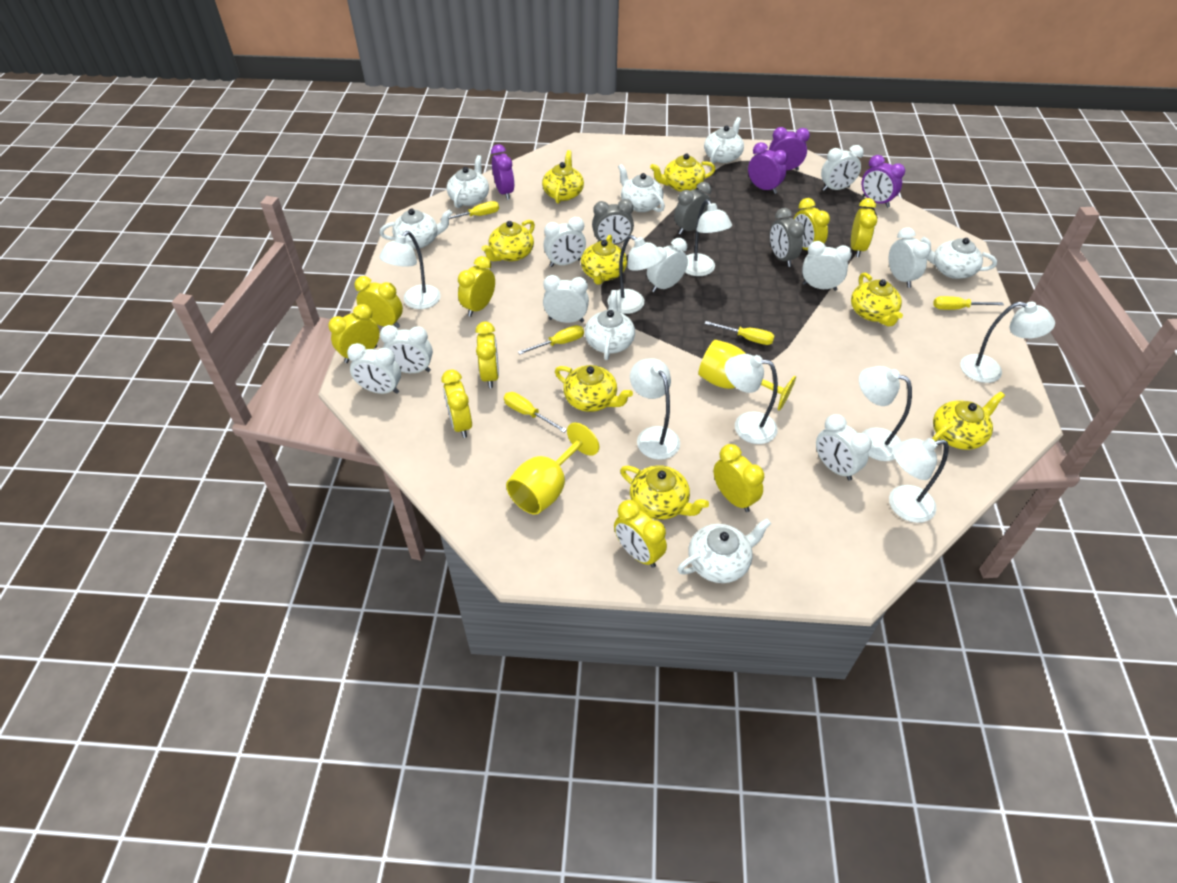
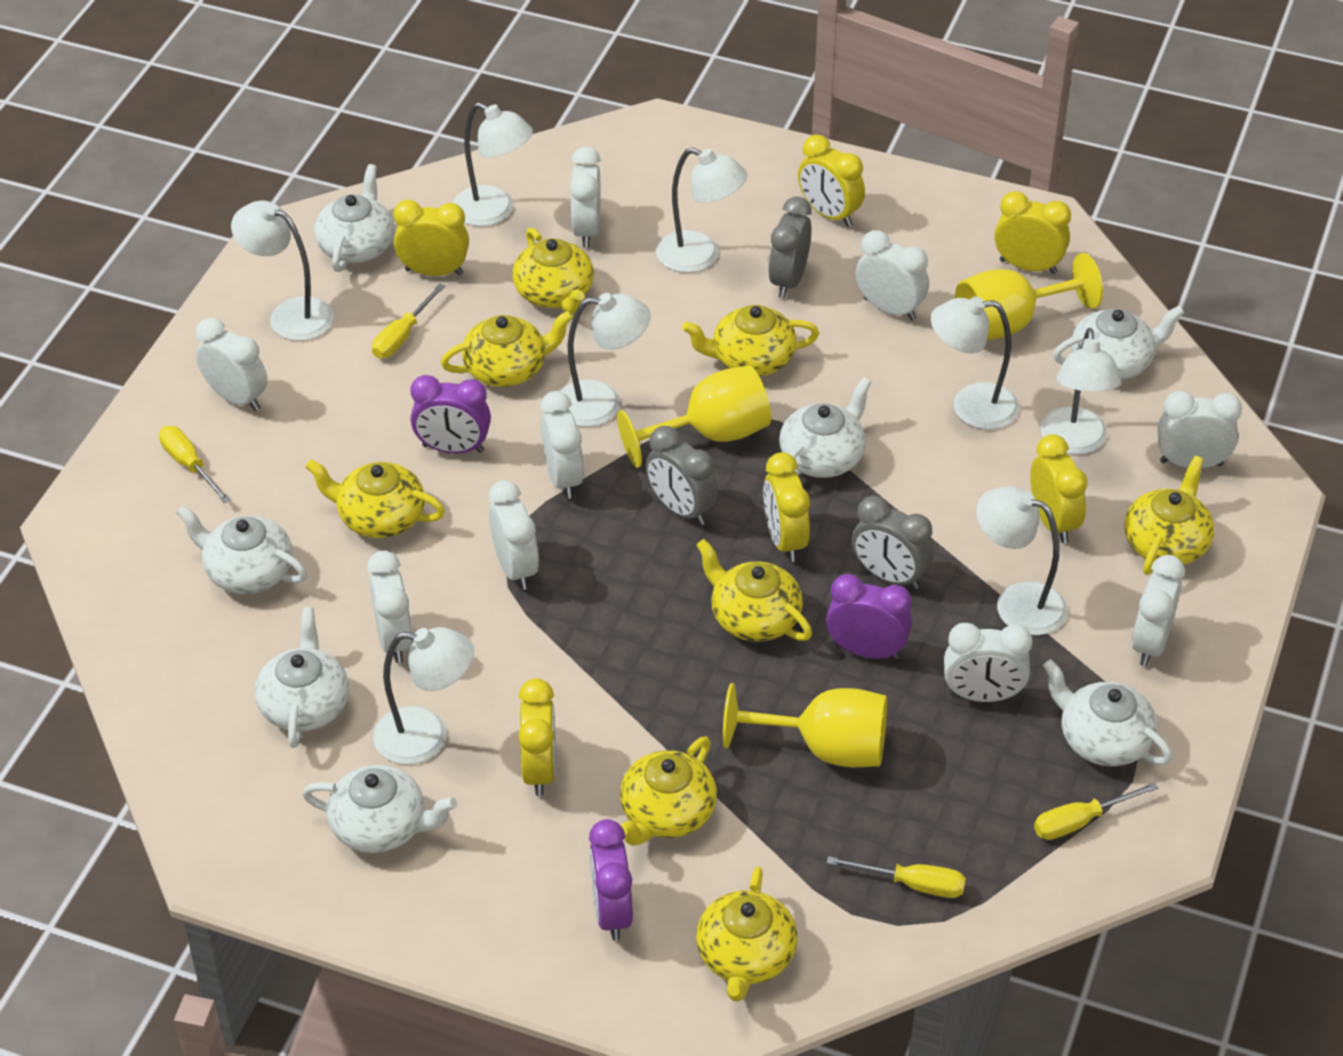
purple clock: 4 -> 3
yellow clock: 9 -> 6
yellow goblet: 2 -> 3
yellow screwdriver: 5 -> 4

